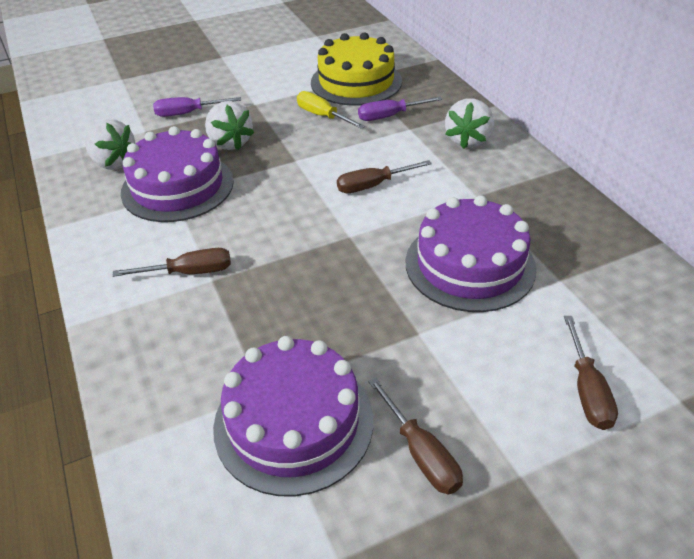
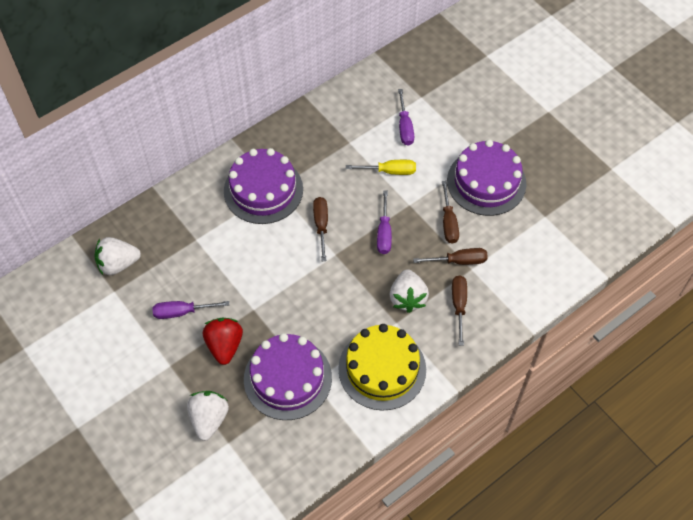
purple screwdriver: 2 -> 3
red strawberry: 0 -> 1

